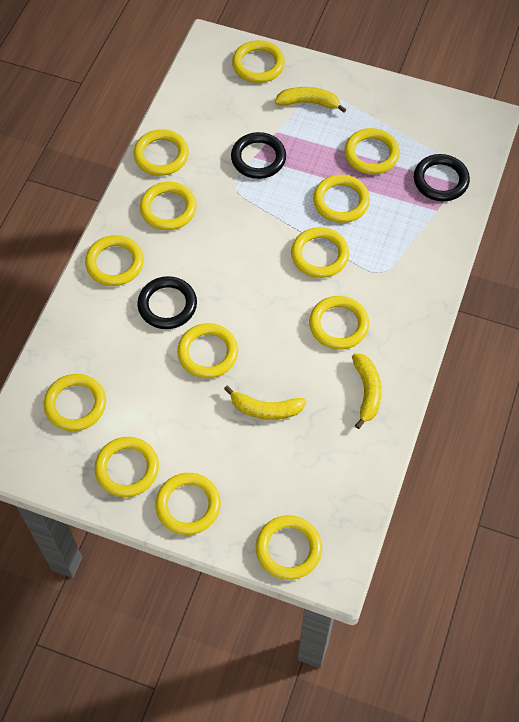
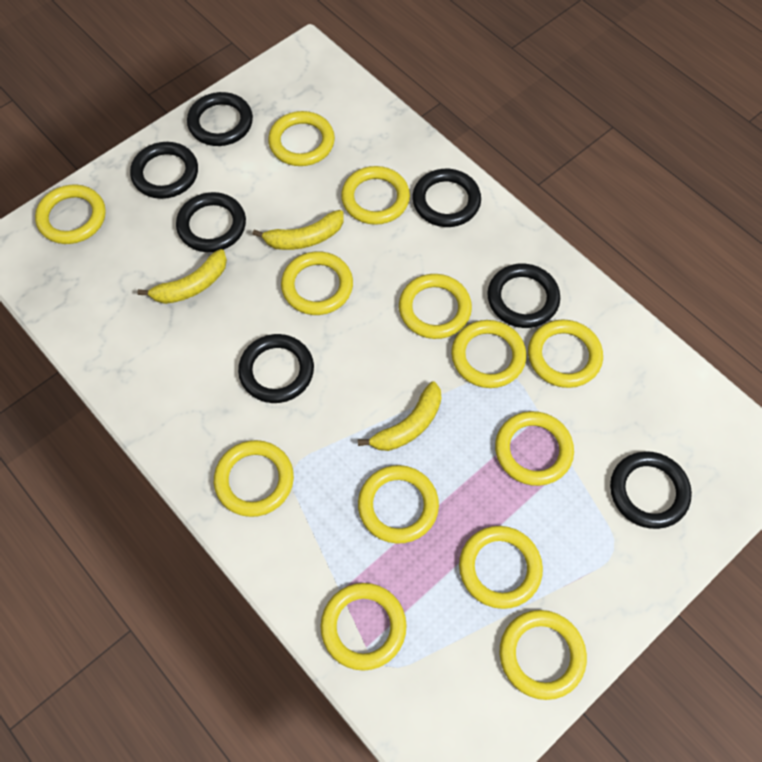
black ring: 3 -> 7

